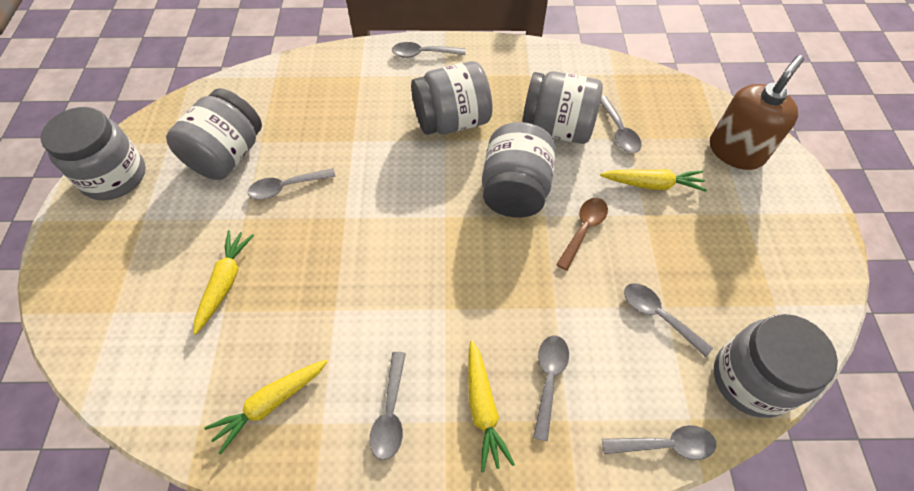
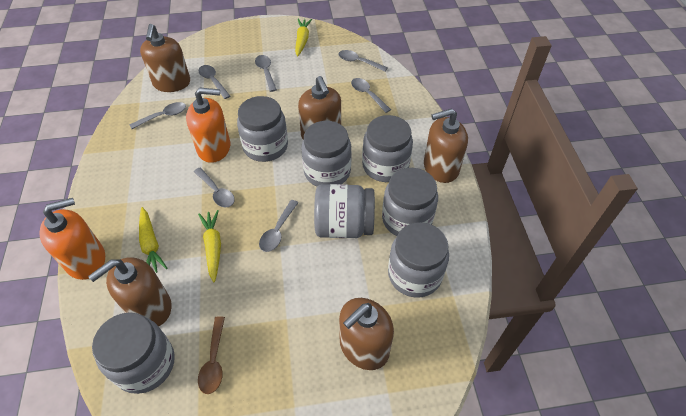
brown soap dispenser: 1 -> 5
grey jar: 6 -> 7
orange soap dispenser: 0 -> 2
yellow carrot: 4 -> 3

